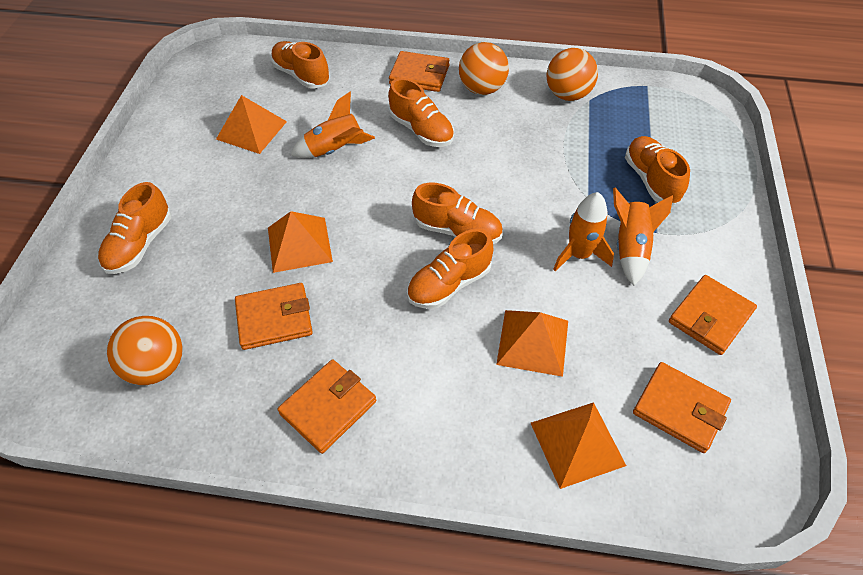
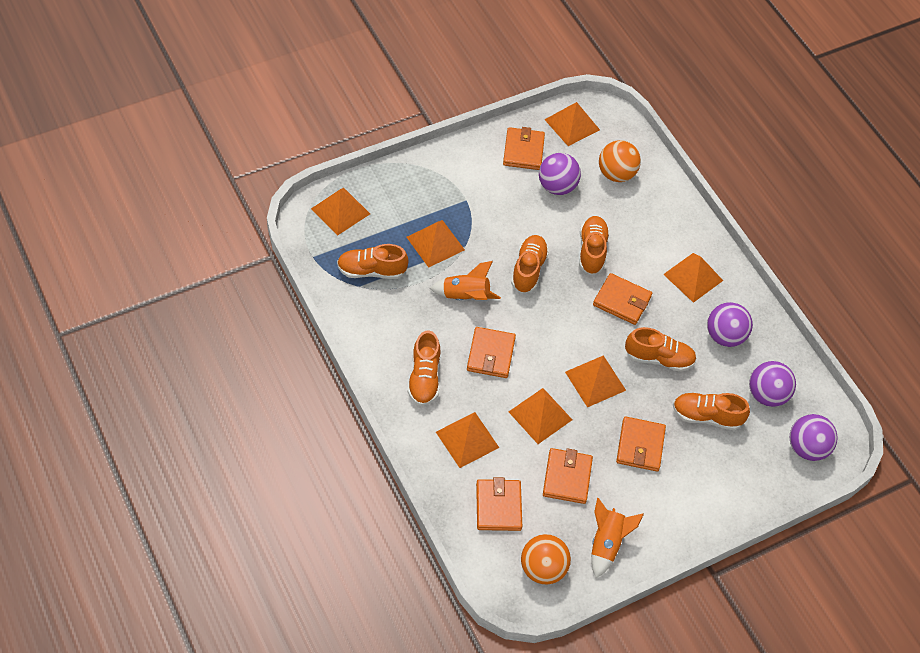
orange ball: 3 -> 2
orange pyramid: 4 -> 7
orange rocket: 3 -> 2
orange wallet: 5 -> 6
purple ball: 0 -> 4

